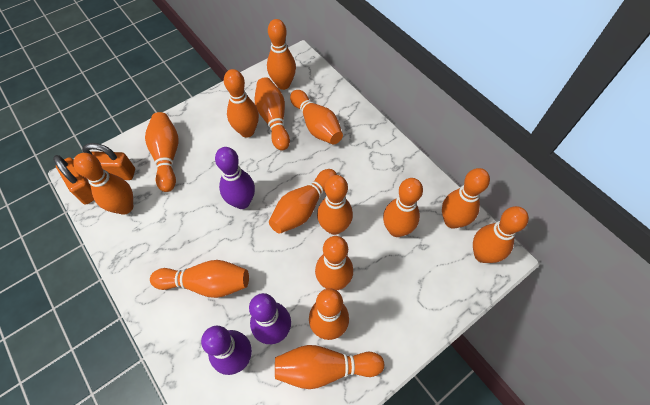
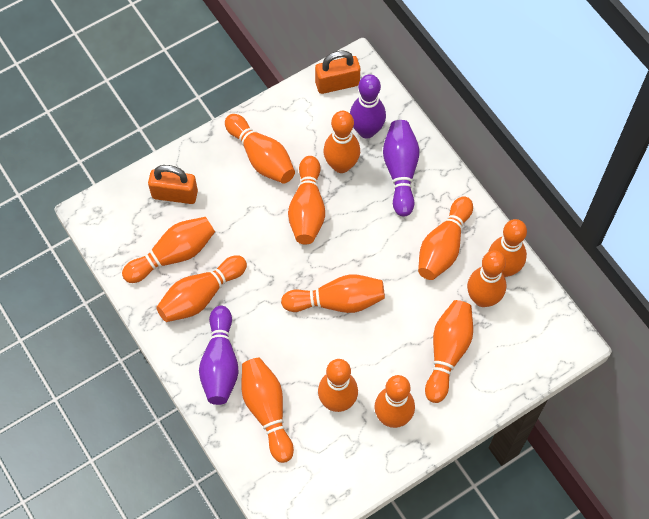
orange bowling pin: 15 -> 13

